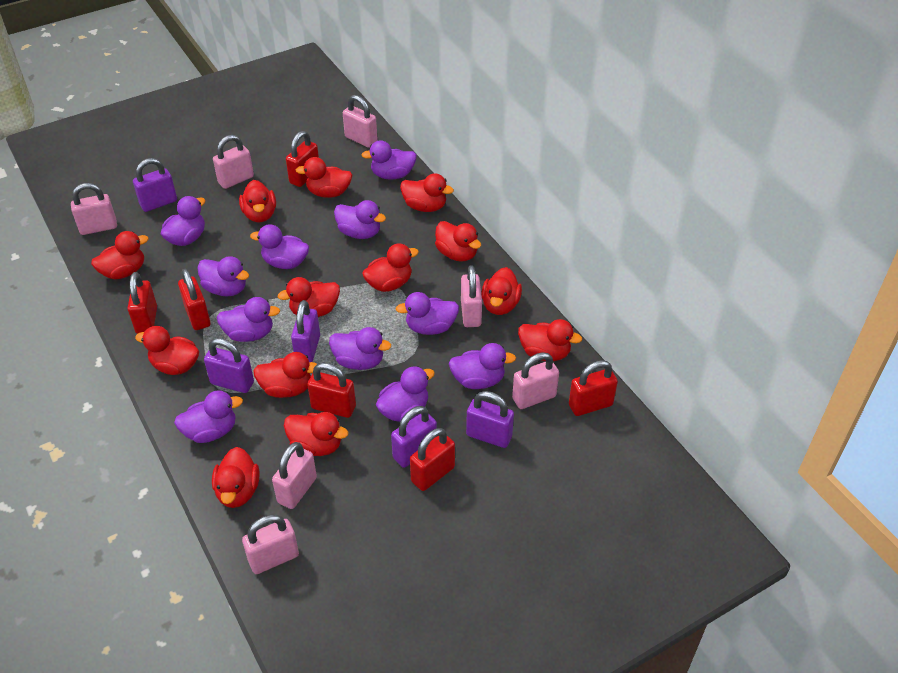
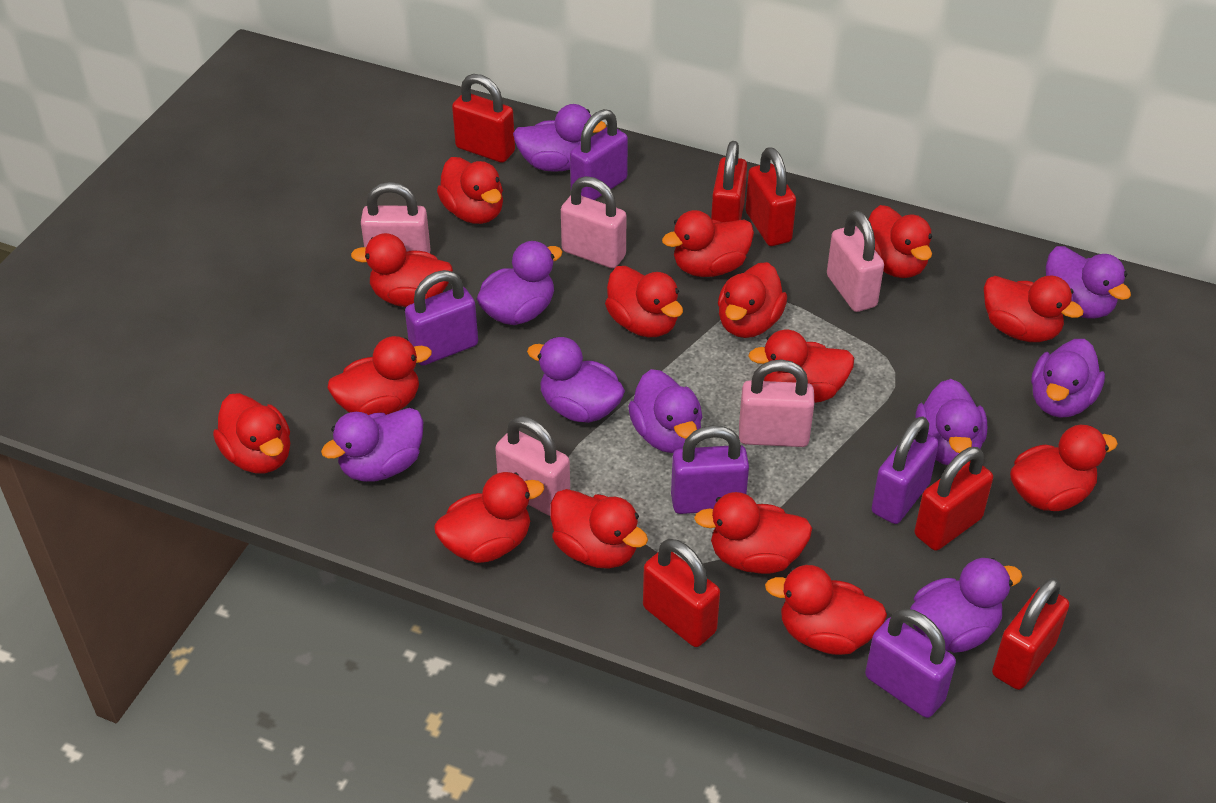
pink padlock: 7 -> 5
purple duck: 11 -> 9
red duck: 13 -> 15

